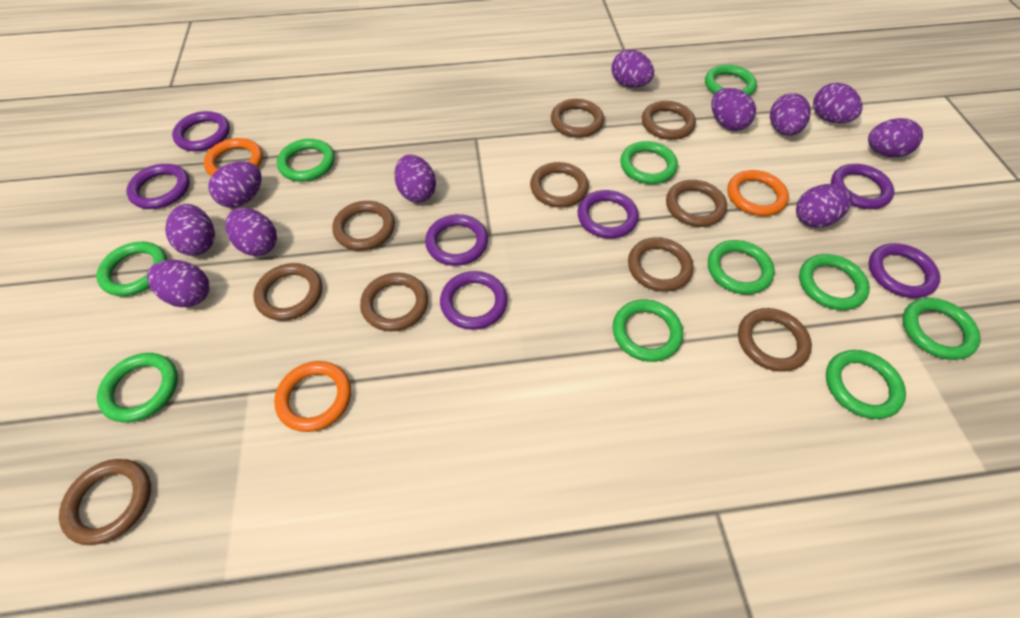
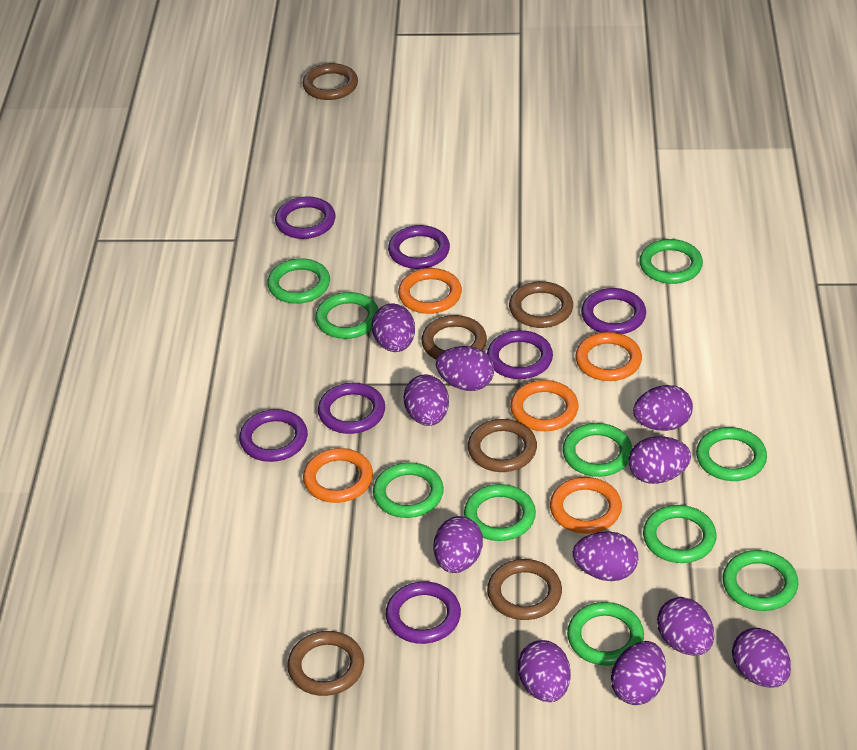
brown ring: 10 -> 6
orange ring: 3 -> 5

